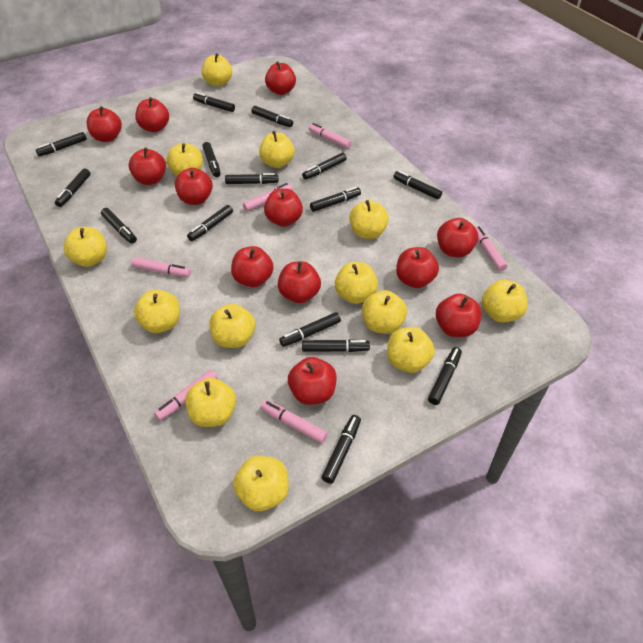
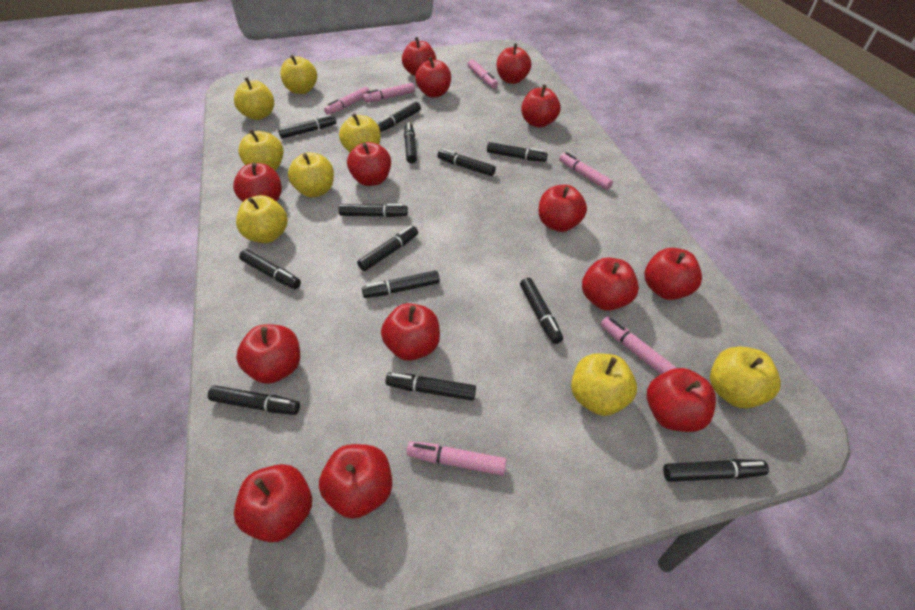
black marker: 15 -> 13
red apple: 12 -> 14
yellow apple: 13 -> 8

